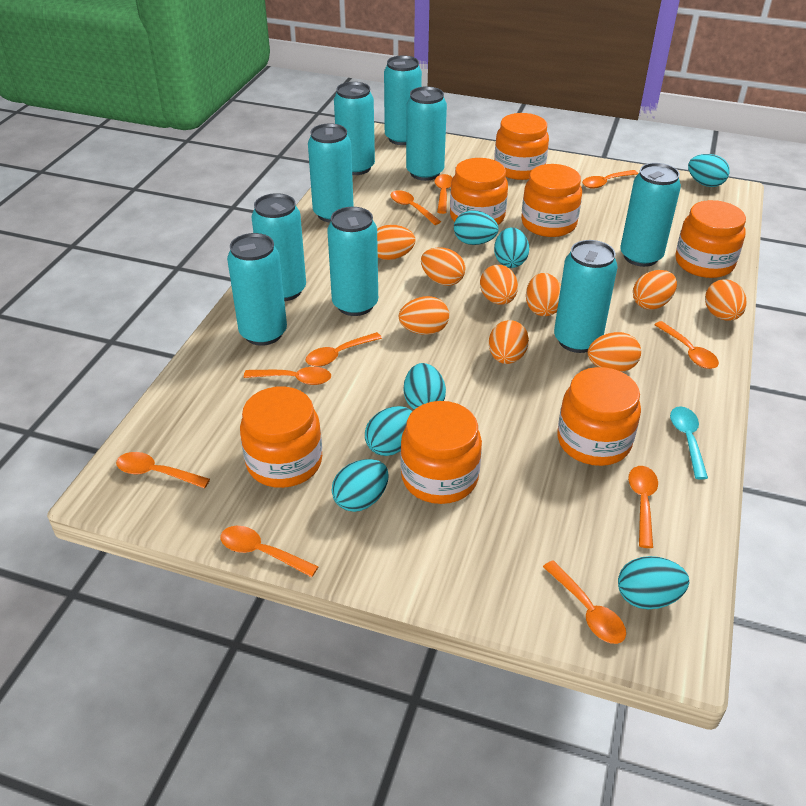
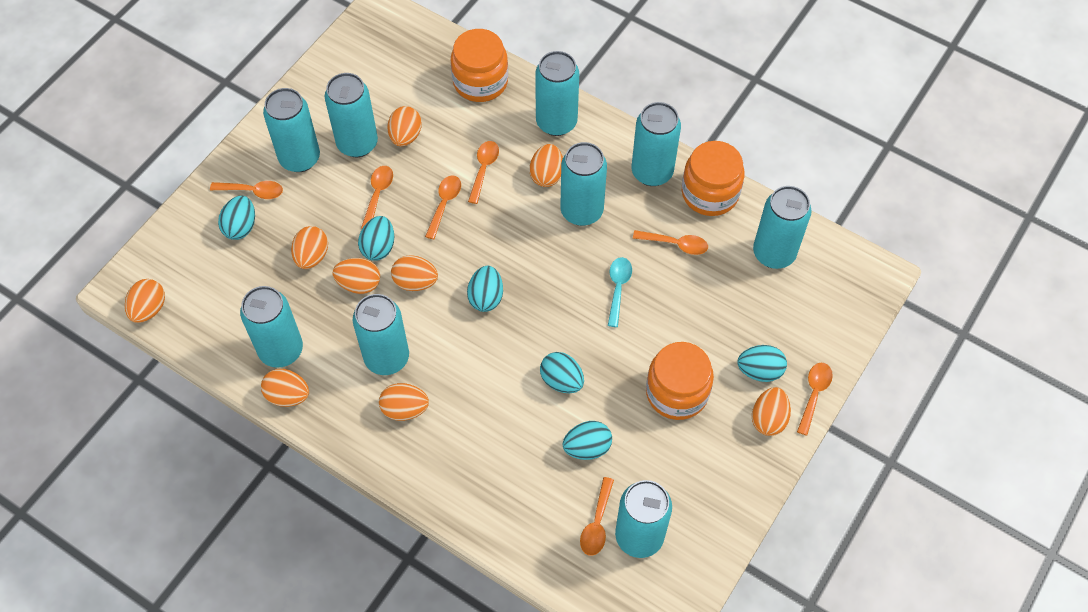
orange jar: 7 -> 3
orange spoon: 10 -> 7
turquoise egg: 7 -> 6

